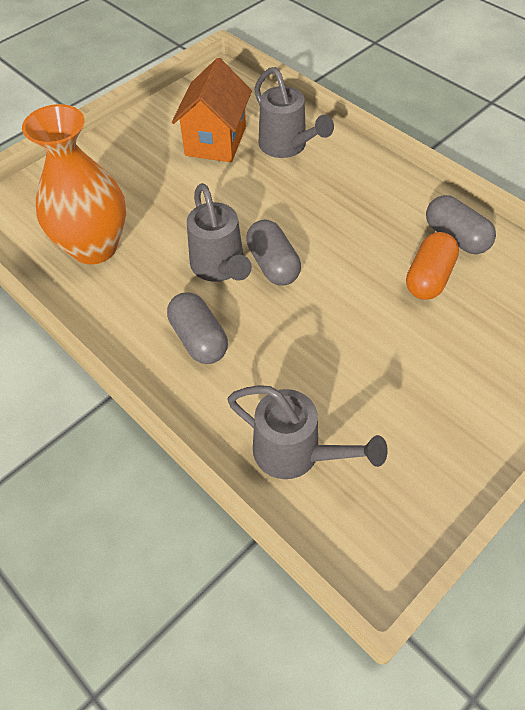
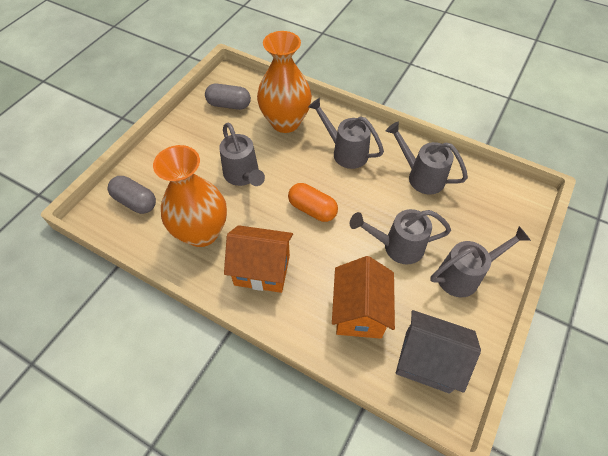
grey capsule: 3 -> 2
grey house: 0 -> 1
grey watering can: 3 -> 5
orange house: 1 -> 2
orange vase: 1 -> 2

